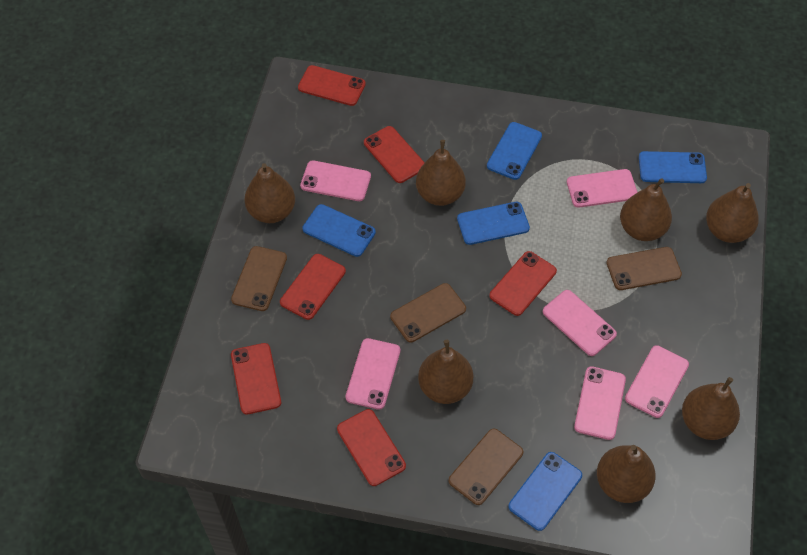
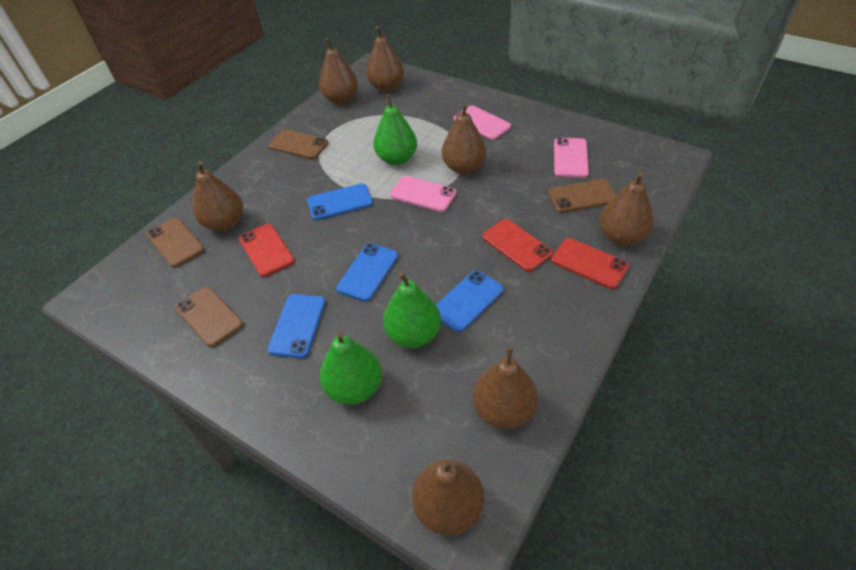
blue phone: 5 -> 4
green pear: 0 -> 3
pink phone: 6 -> 3
red phone: 6 -> 3

